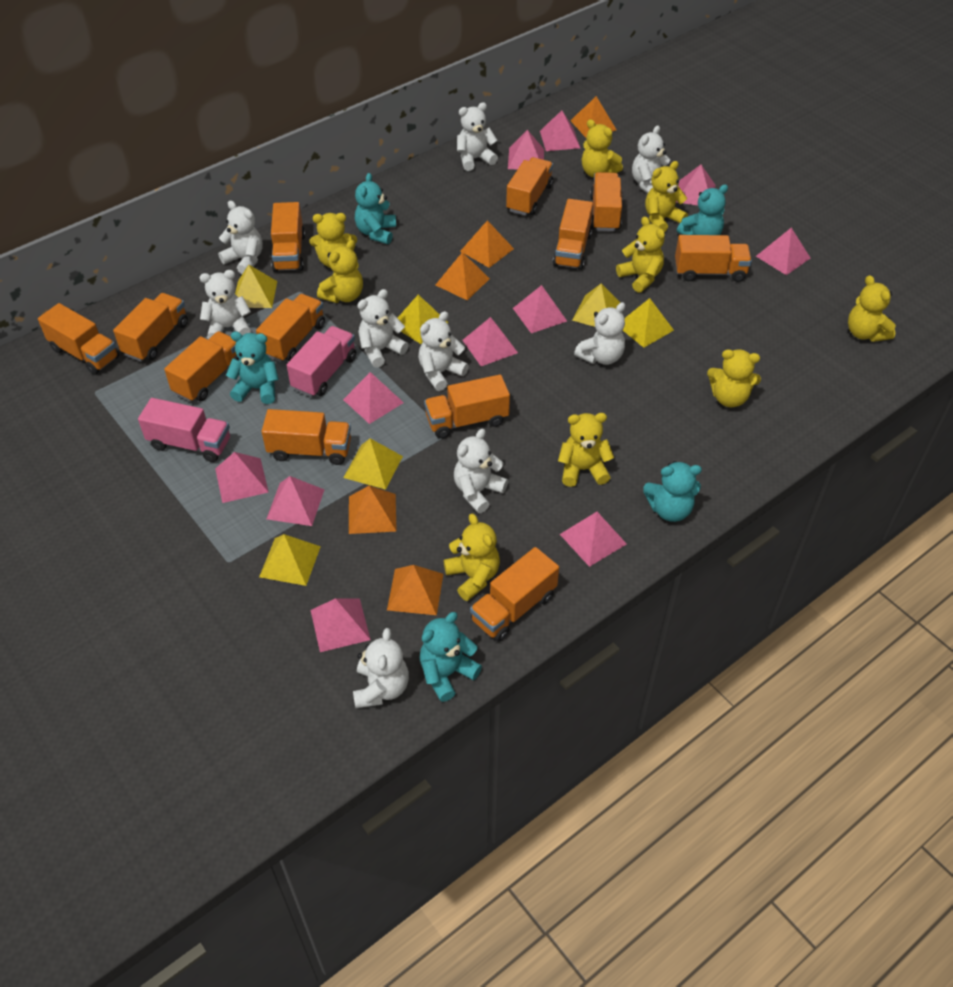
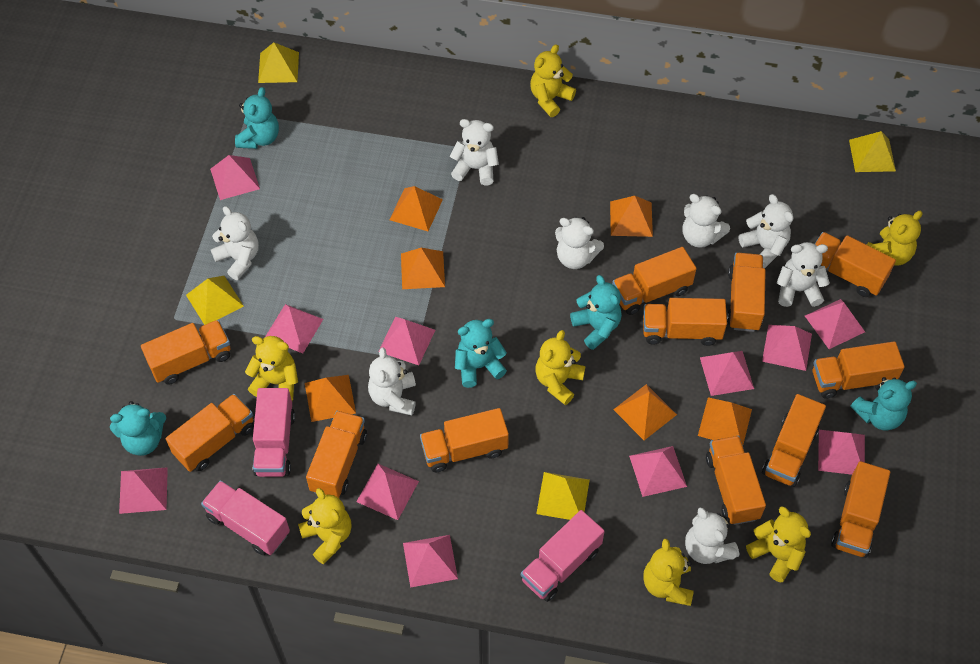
orange pyramid: 5 -> 6
pink truck: 2 -> 3
white teddy bear: 9 -> 8
yellow pyramid: 6 -> 4
yellow teddy bear: 9 -> 7

